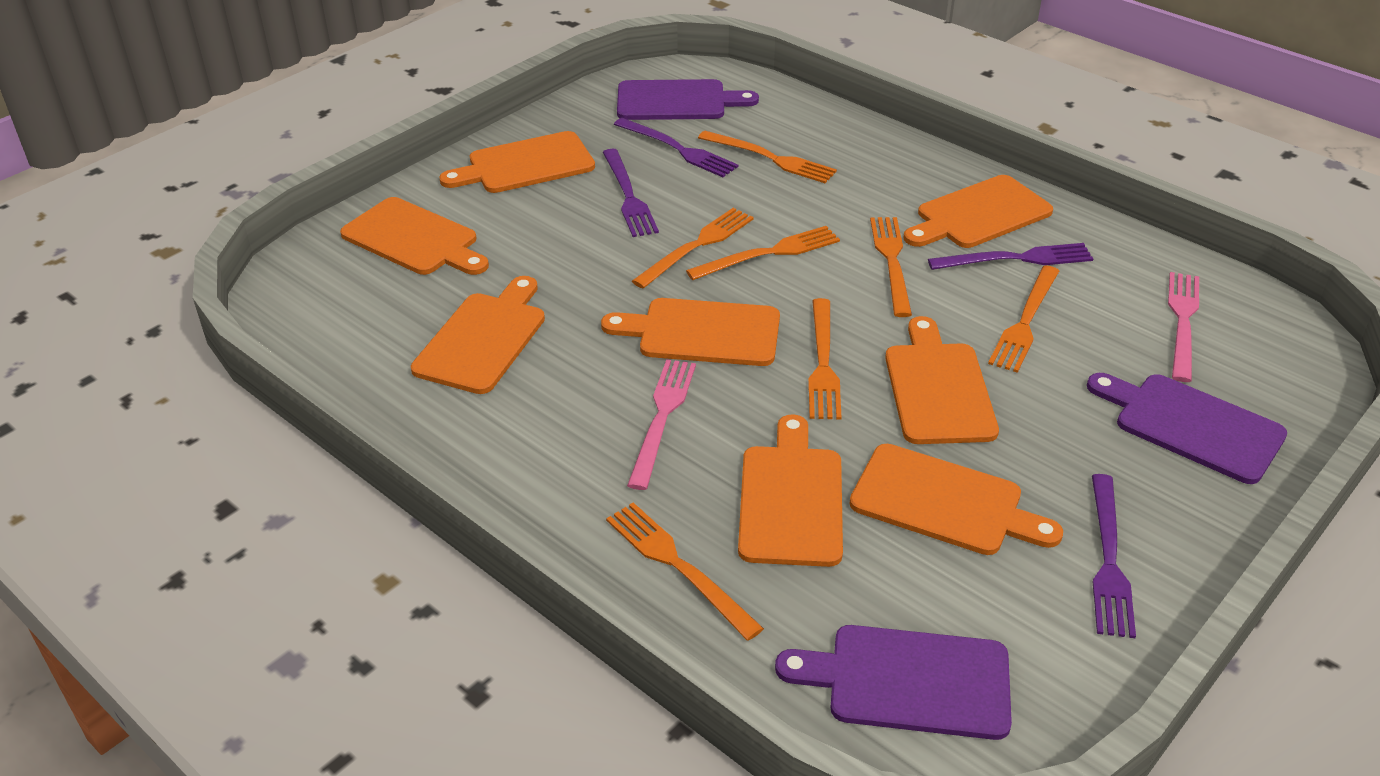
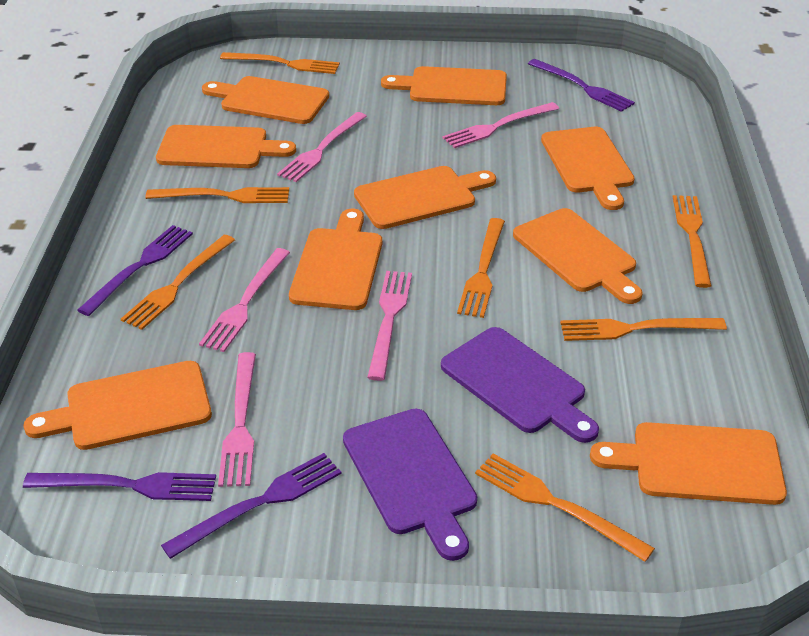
orange cutting board: 8 -> 9
pink fork: 2 -> 5
purple cutting board: 3 -> 2

